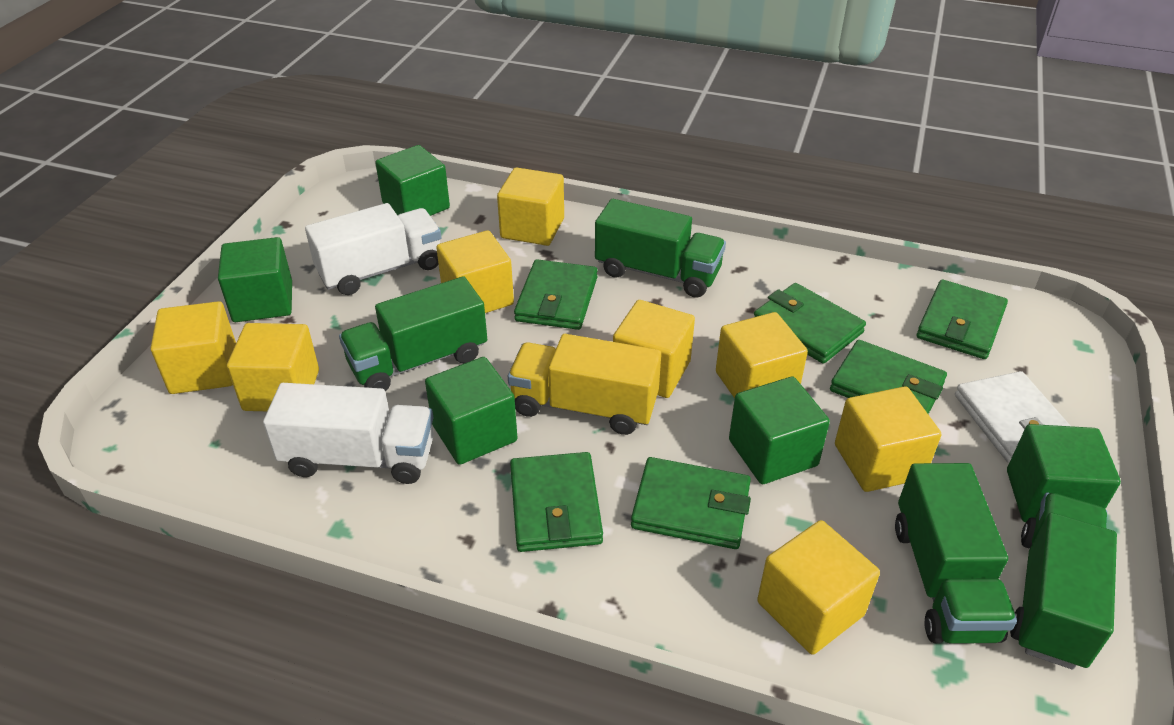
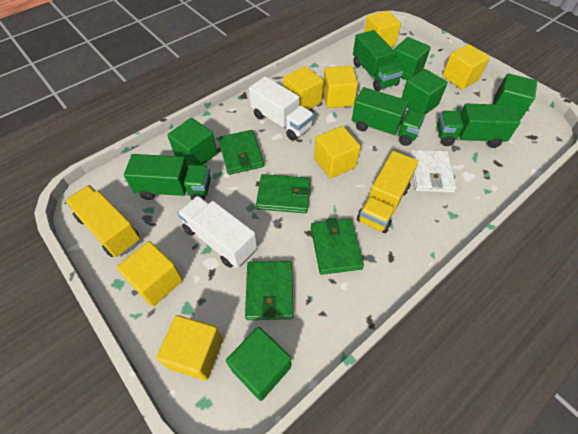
green wallet: 6 -> 4
yellow cube: 8 -> 7
yellow truck: 1 -> 2

